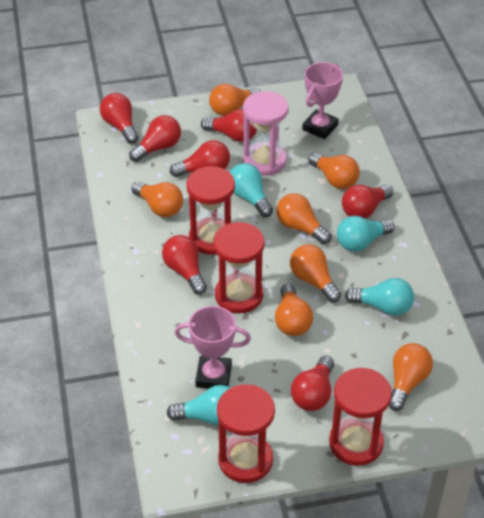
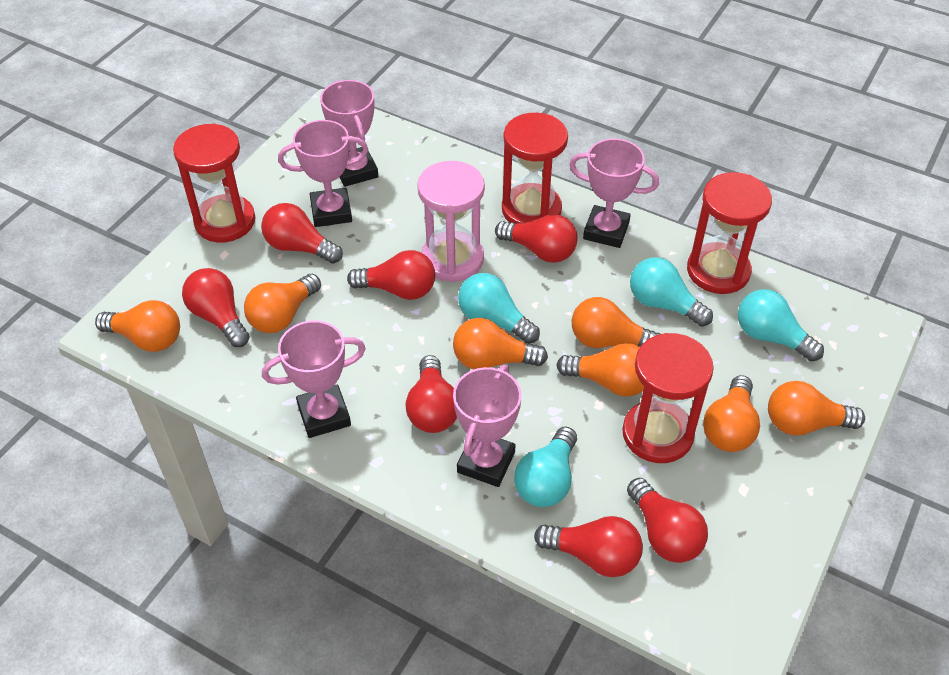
pink trophy: 2 -> 5

